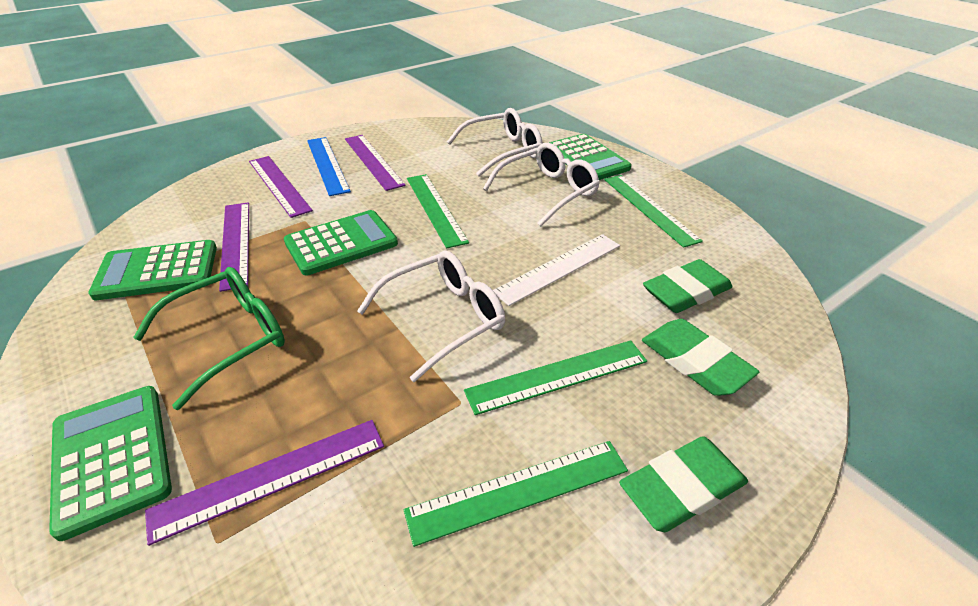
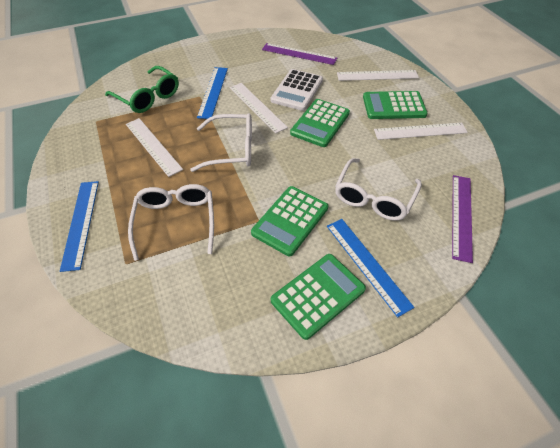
blue ruler: 1 -> 3
green eraser: 3 -> 0
green ruler: 4 -> 0
purple ruler: 4 -> 2
white calculator: 0 -> 1
white ruler: 1 -> 4

